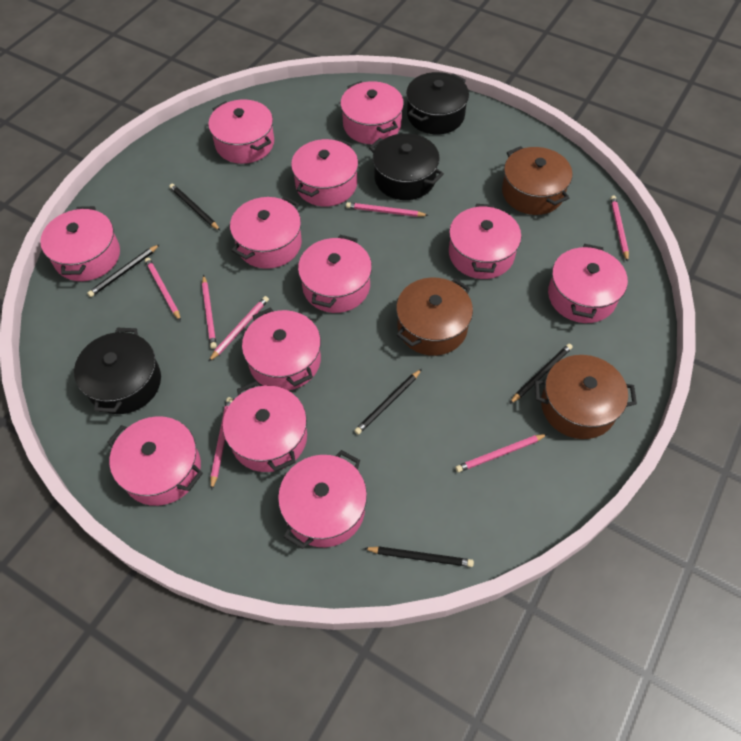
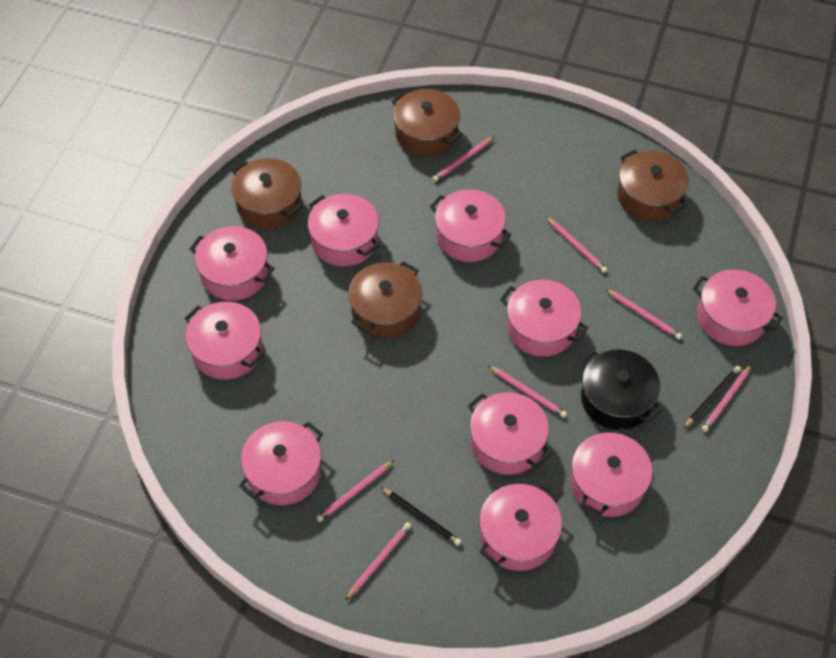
black pencil: 5 -> 2
black pot: 3 -> 1
brown pot: 3 -> 4
pink pot: 12 -> 10

